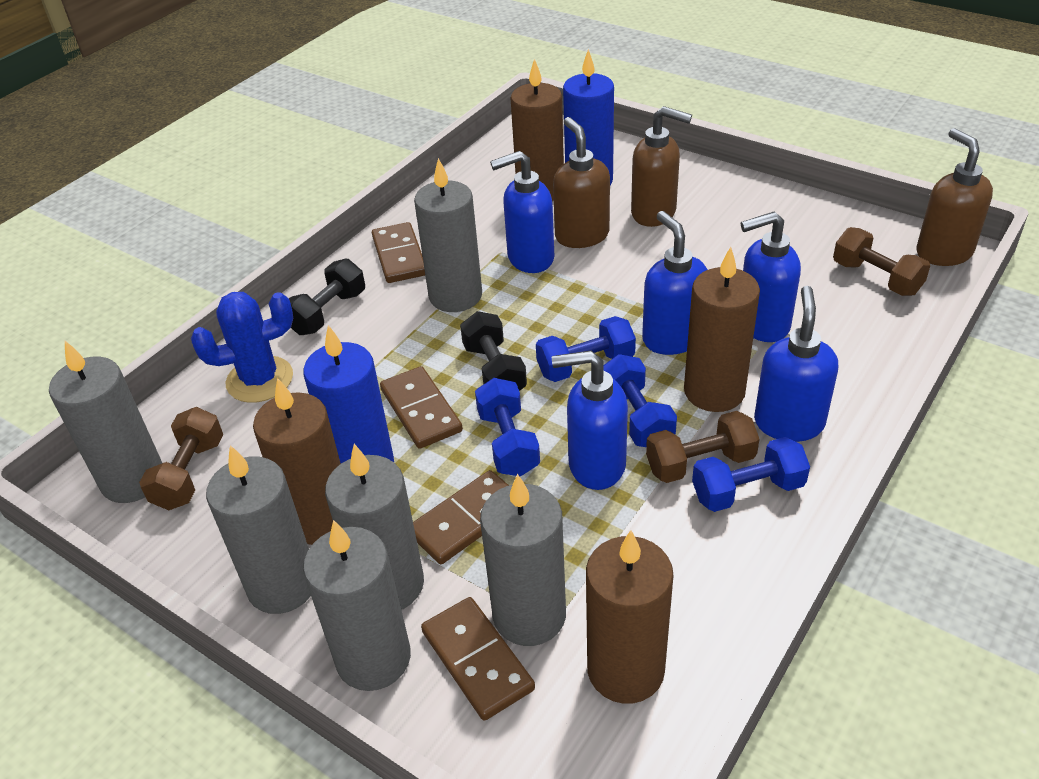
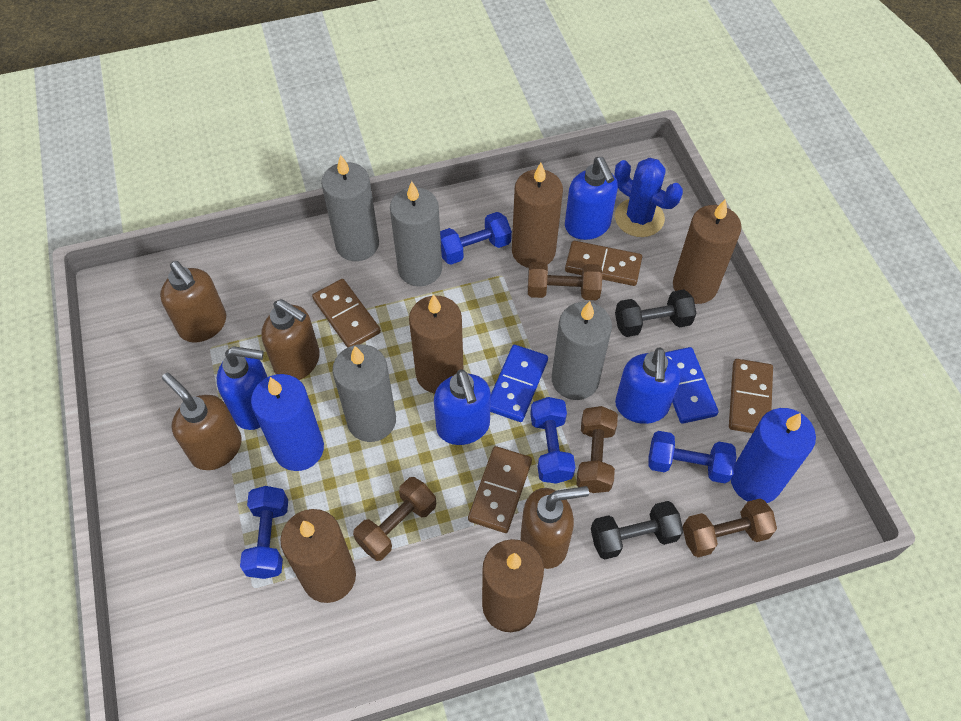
blue domino: 0 -> 2
blue soap dispenser: 5 -> 4
brown candle: 4 -> 5
brown dumbbell: 3 -> 4
brown soap dispenser: 3 -> 4
grey candle: 6 -> 4

